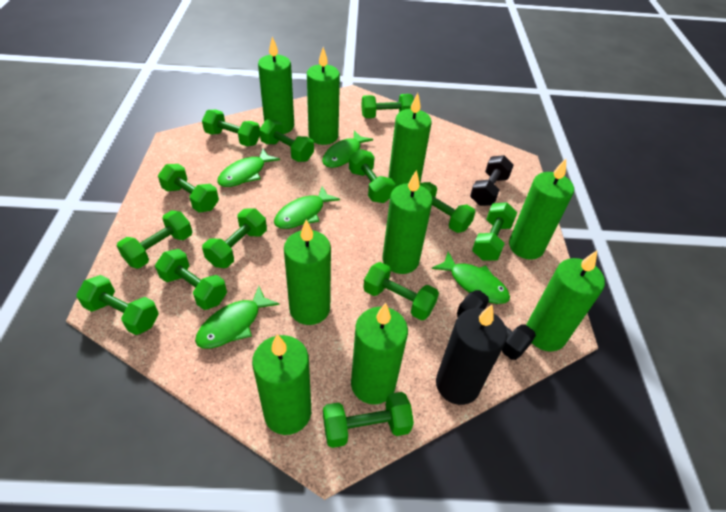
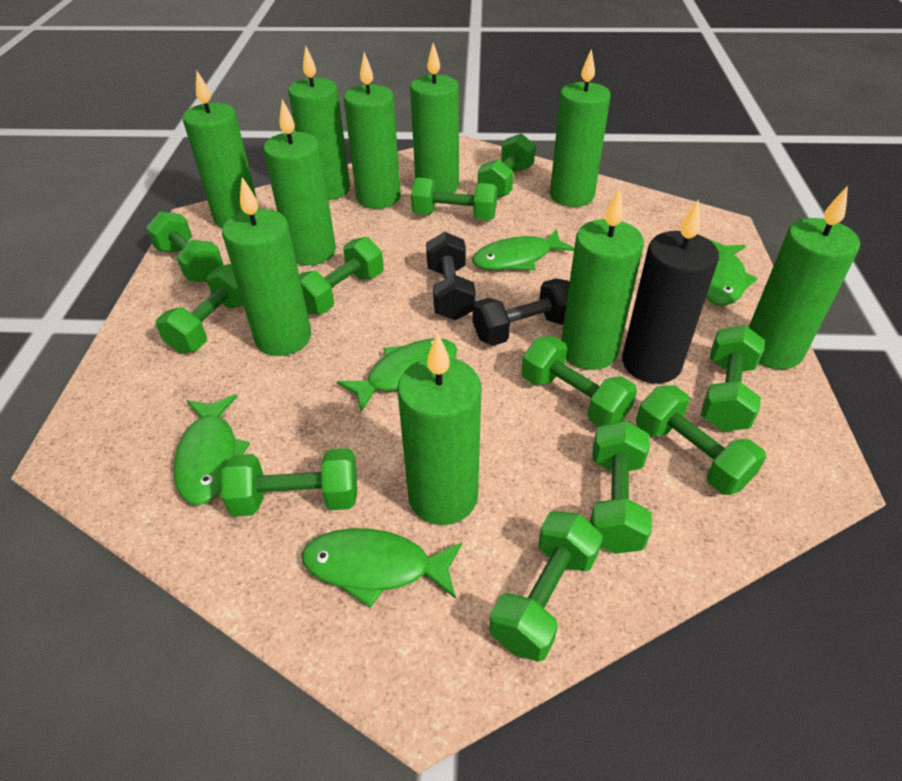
green candle: 9 -> 10
green dumbbell: 13 -> 11

